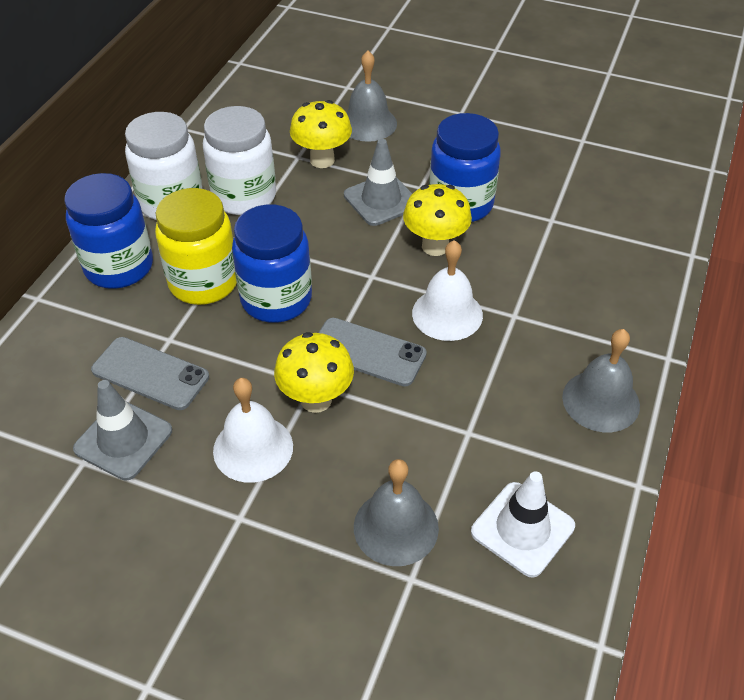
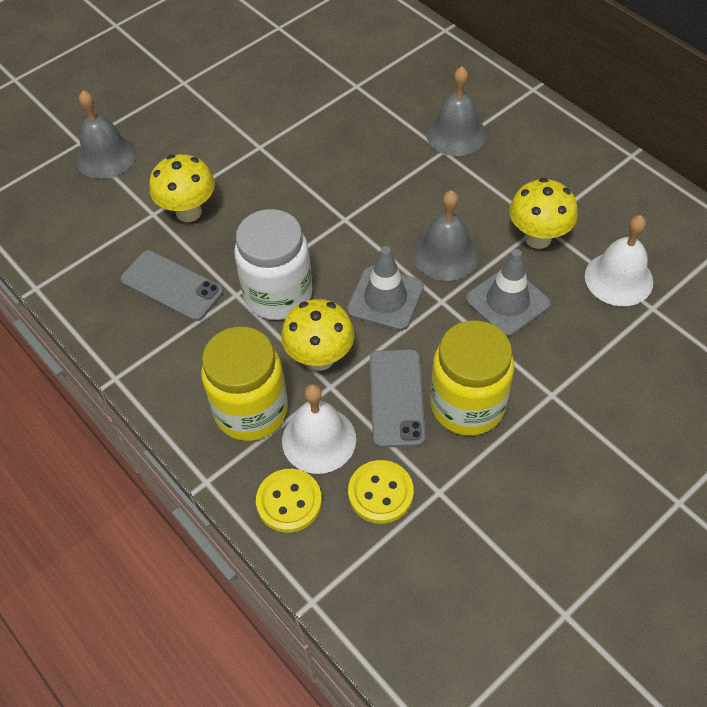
blue jar: 3 -> 0
white jar: 2 -> 1
white traffic cone: 1 -> 0
yellow button: 0 -> 2
yellow jar: 1 -> 2

